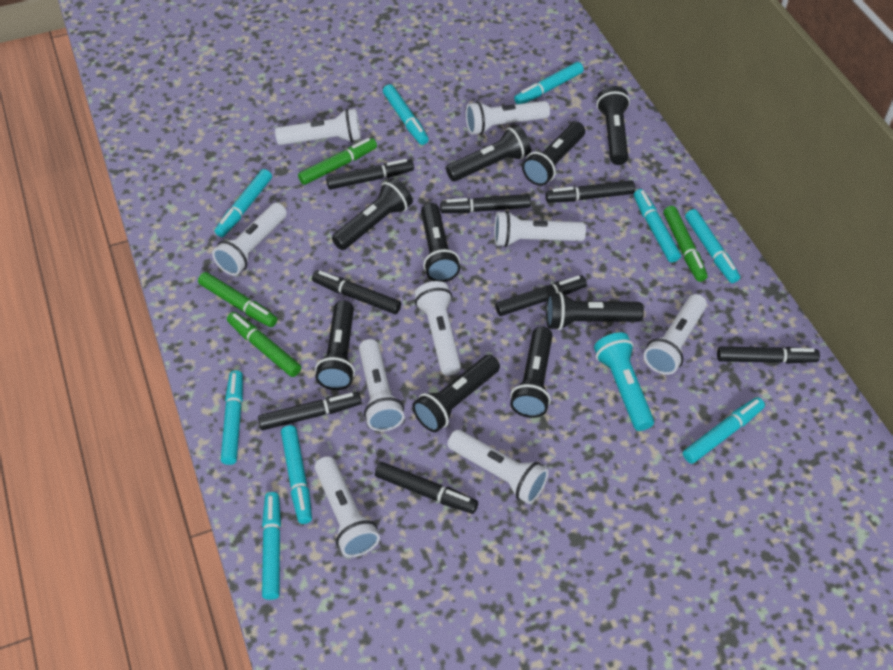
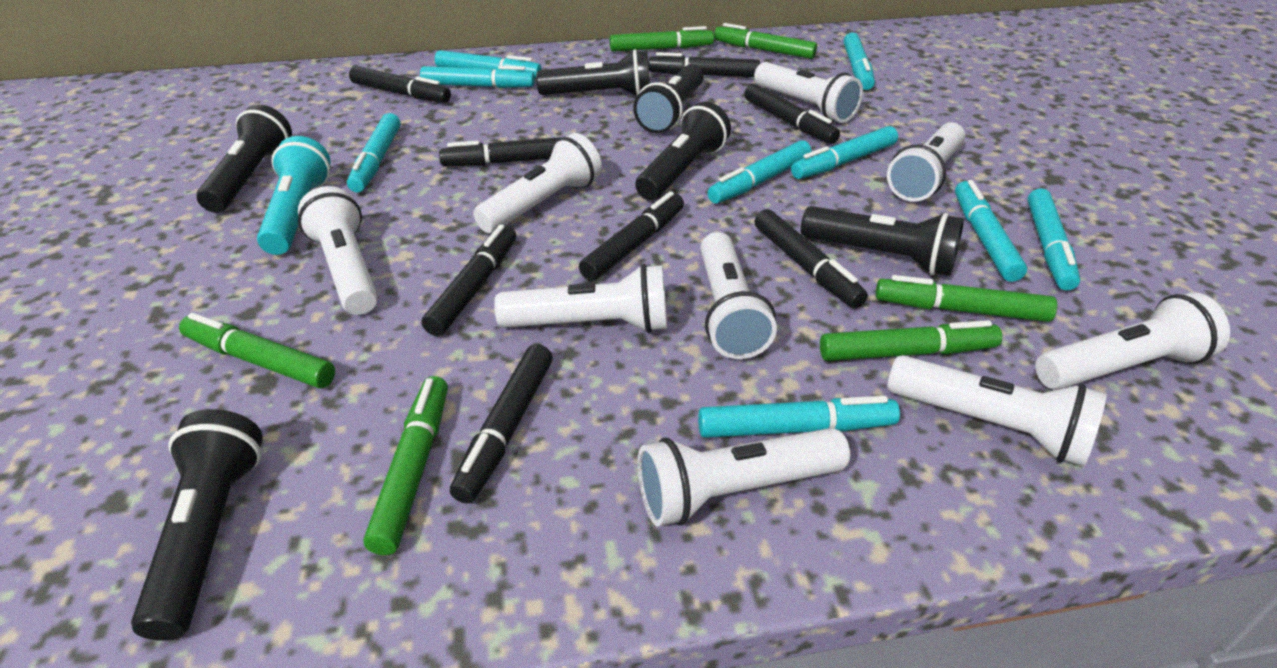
black flashlight: 9 -> 6
green marker: 4 -> 6

